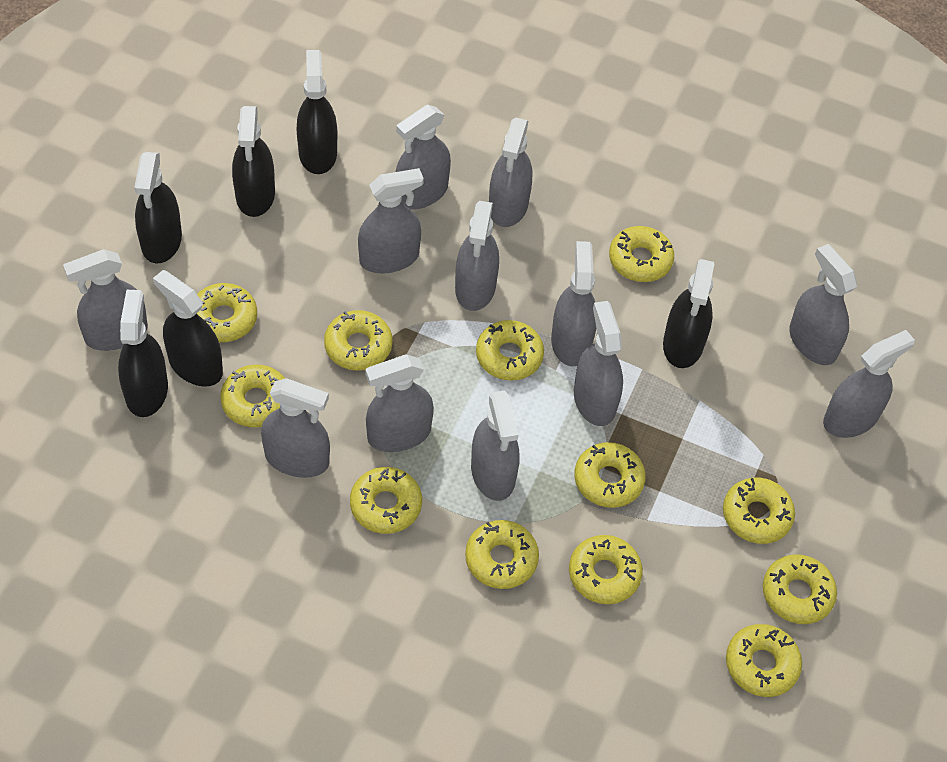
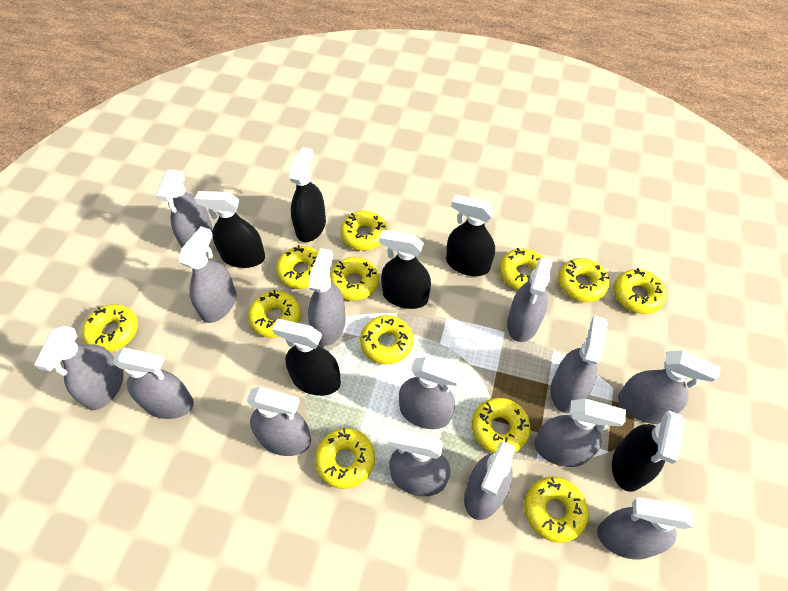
grey spray bottle: 12 -> 14

